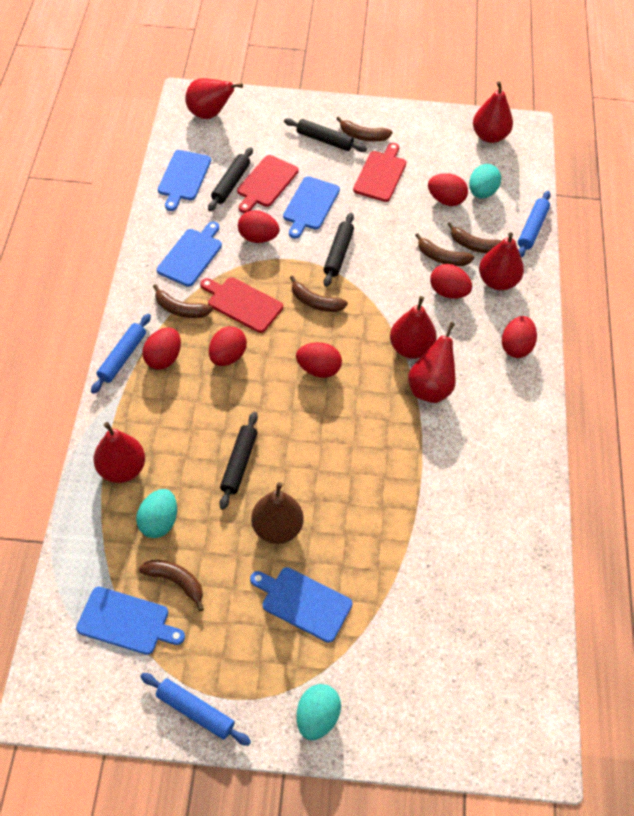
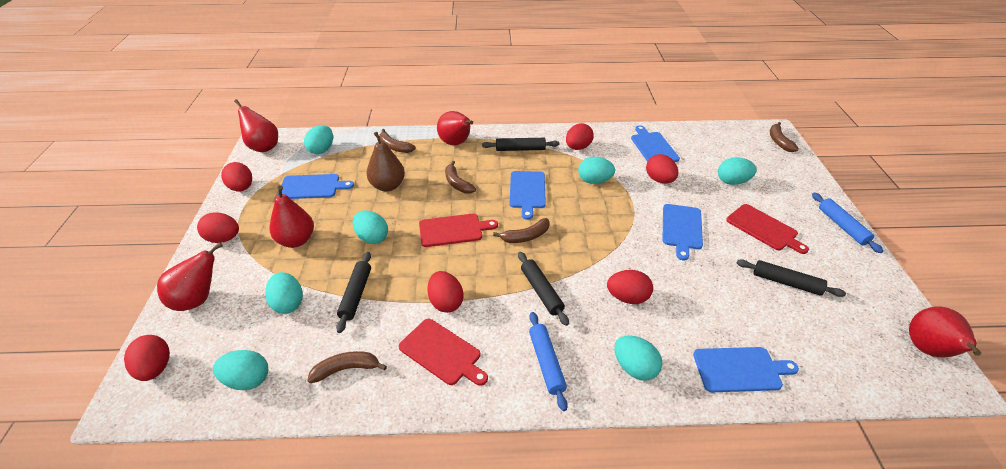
blue rolling pin: 3 -> 2
brown banana: 6 -> 5
red pear: 6 -> 5
turquoise egg: 3 -> 7

